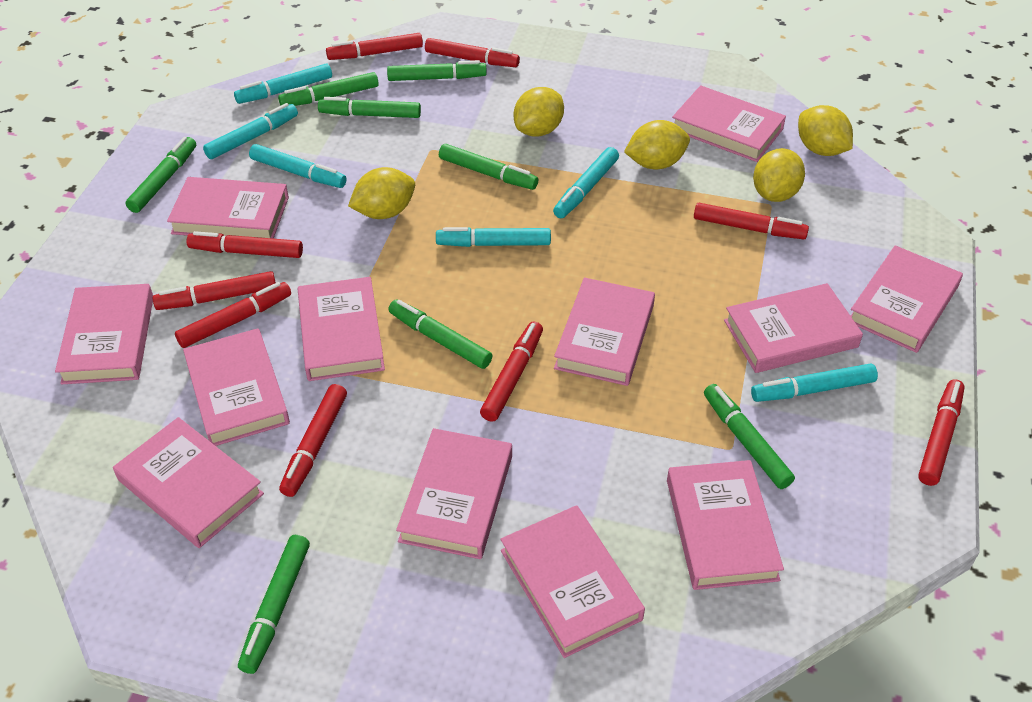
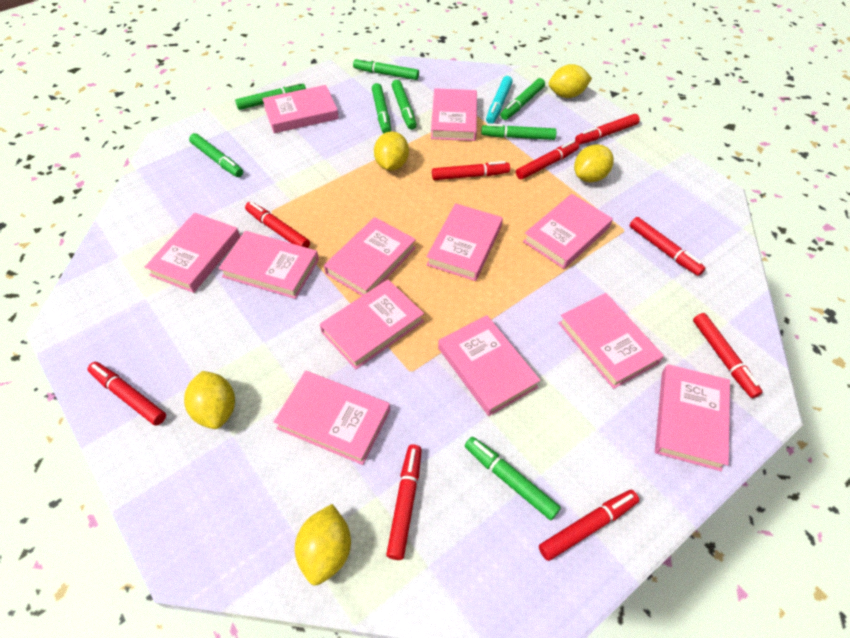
turquoise marker: 6 -> 1

